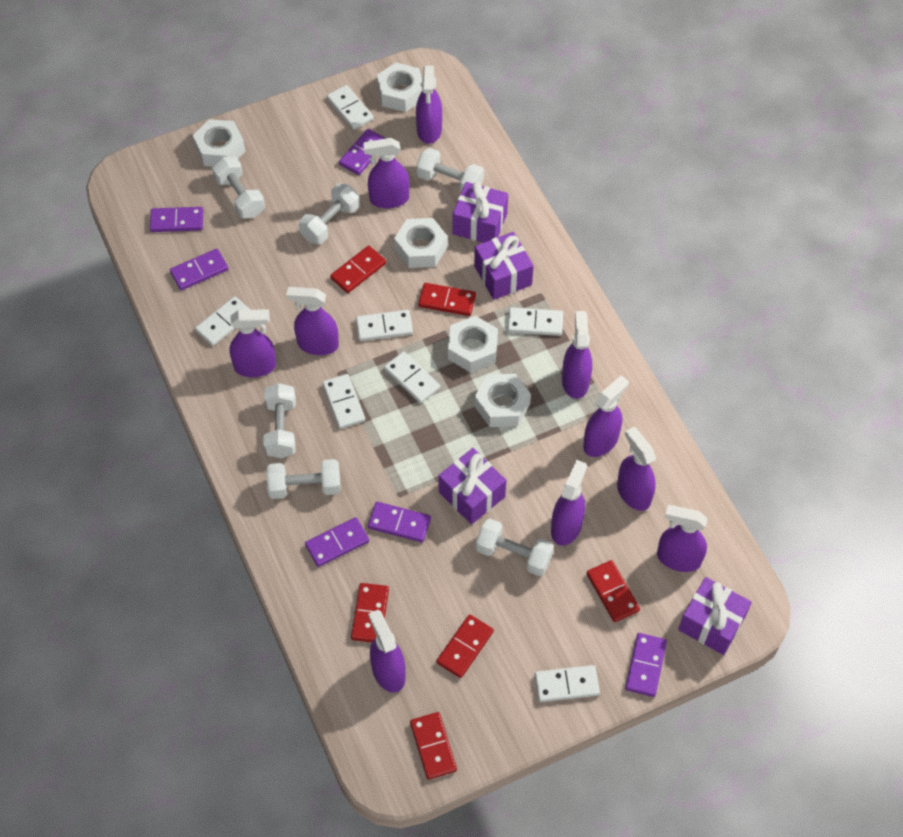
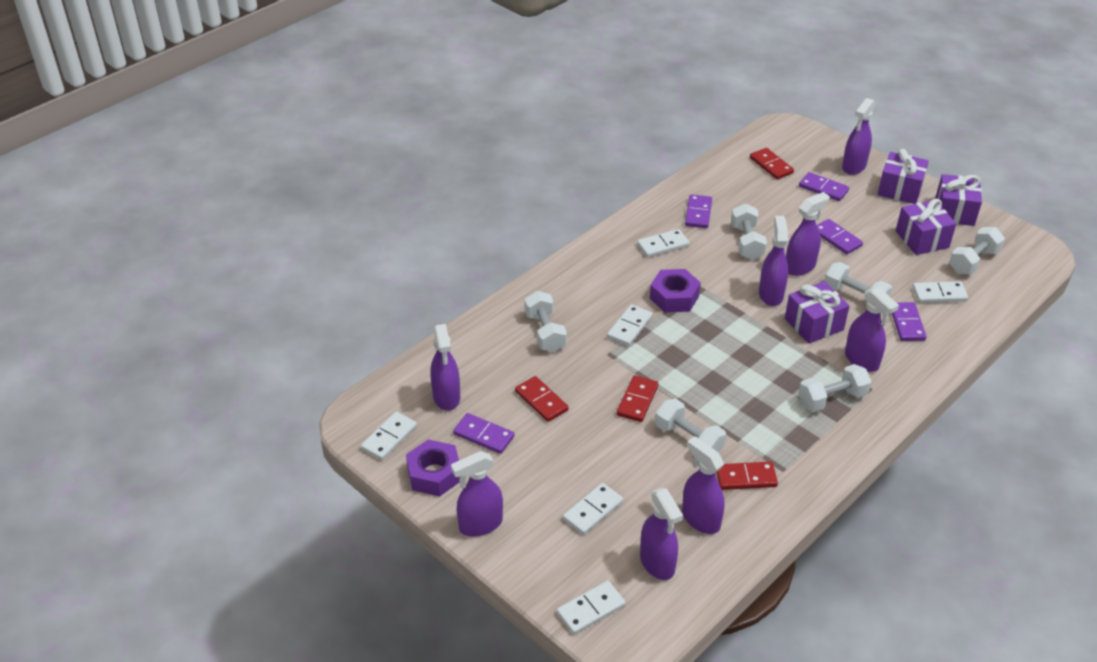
purple domino: 6 -> 5
purple nut: 0 -> 2
purple spray bottle: 10 -> 8
red domino: 6 -> 4
white domino: 7 -> 6
white nut: 5 -> 0

